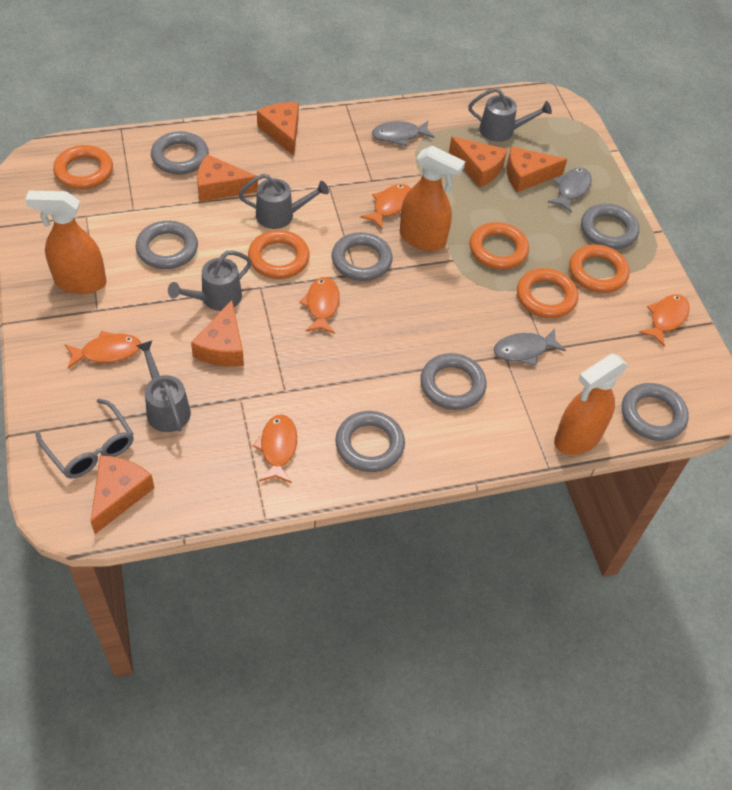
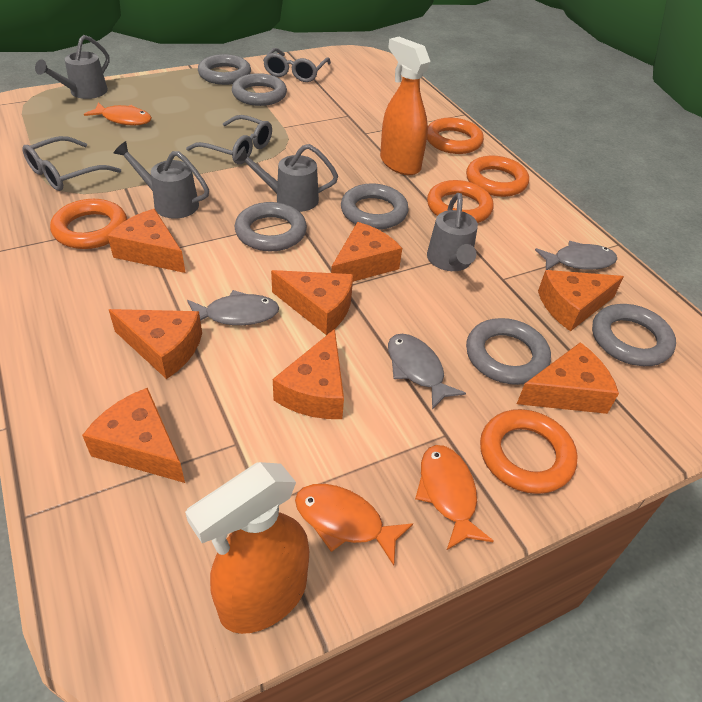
grey glasses: 1 -> 3
grey ring: 7 -> 6
orange cheese: 6 -> 8
orange fish: 5 -> 3
orange spray bottle: 3 -> 2

